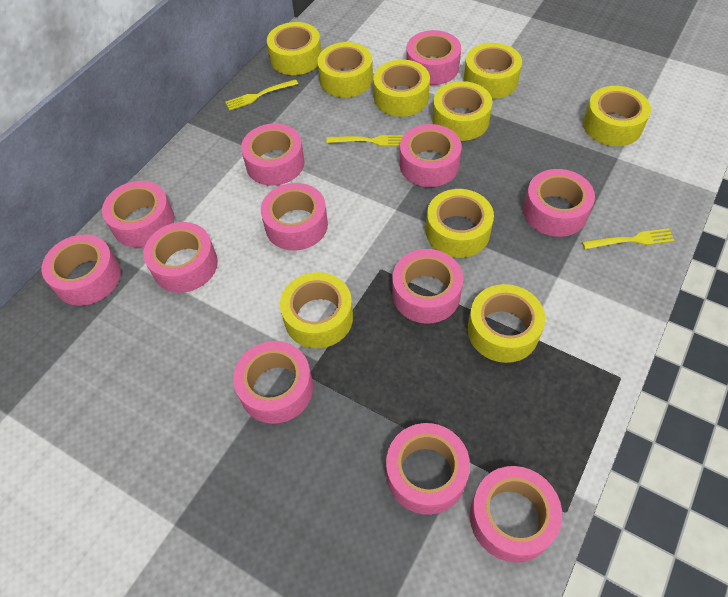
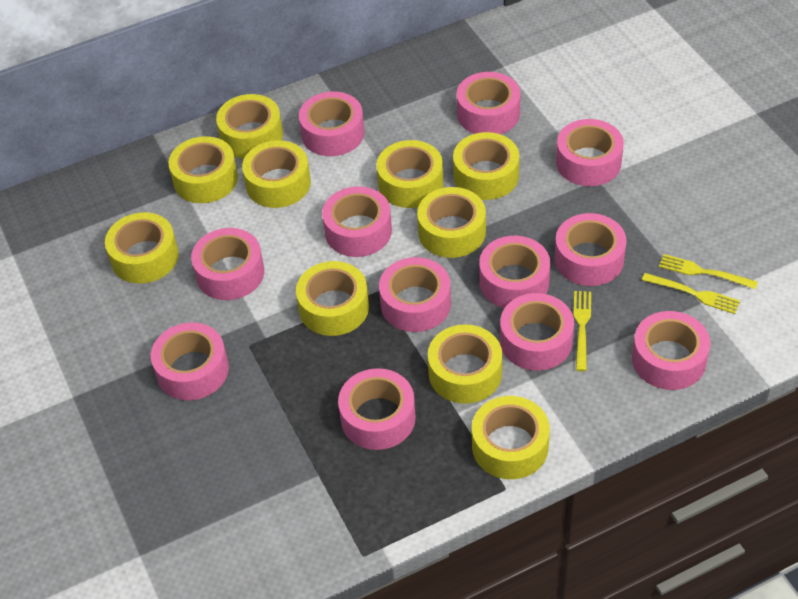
yellow tape: 9 -> 10

